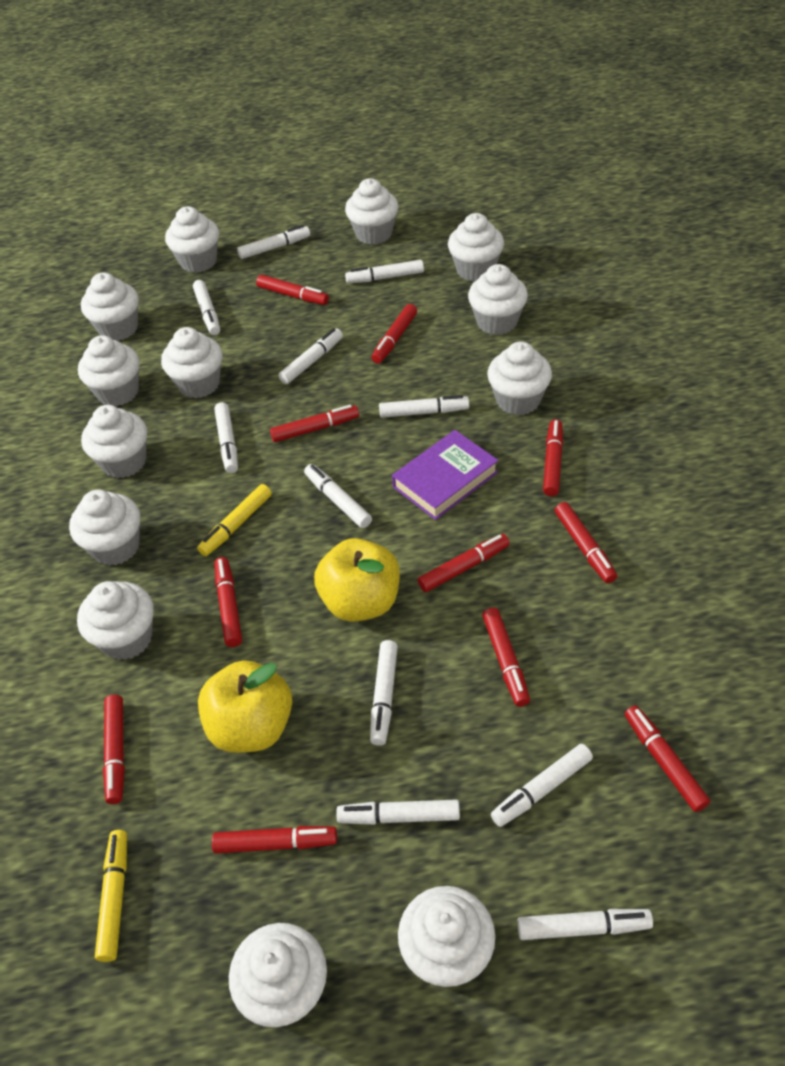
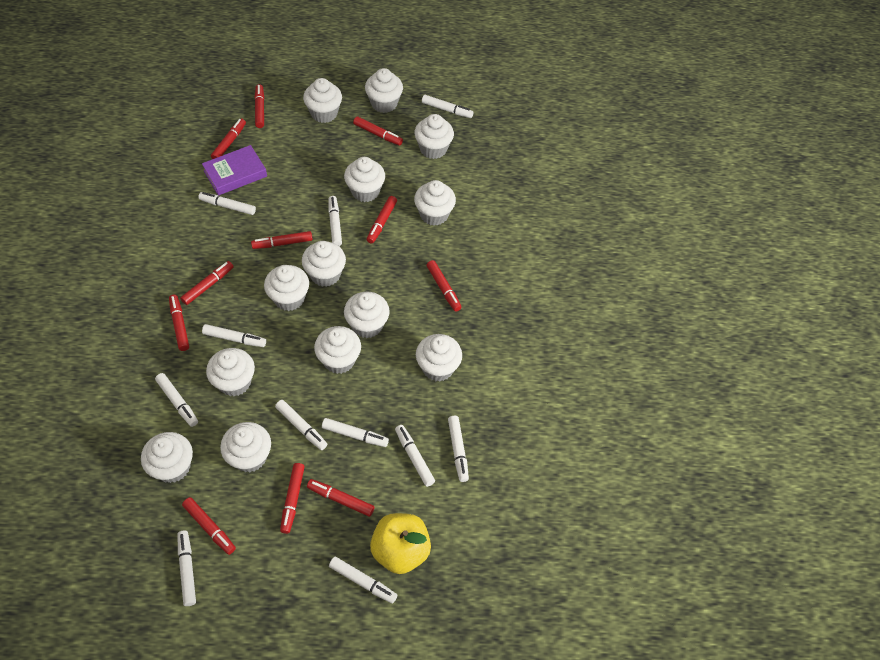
yellow apple: 2 -> 1
yellow marker: 2 -> 0

